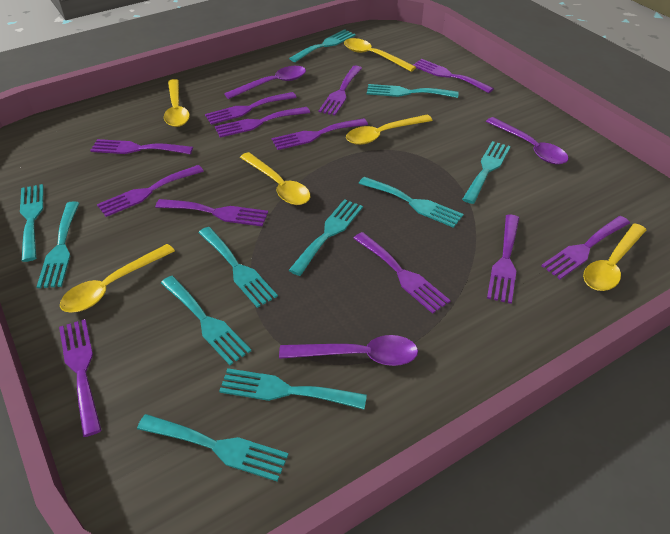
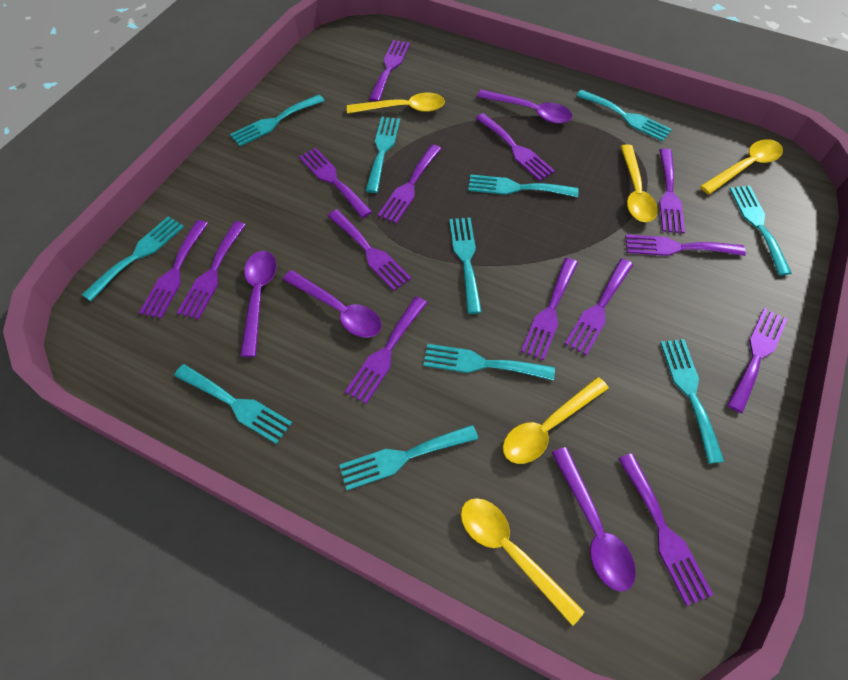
purple fork: 12 -> 14
purple spoon: 3 -> 4
yellow spoon: 6 -> 5

